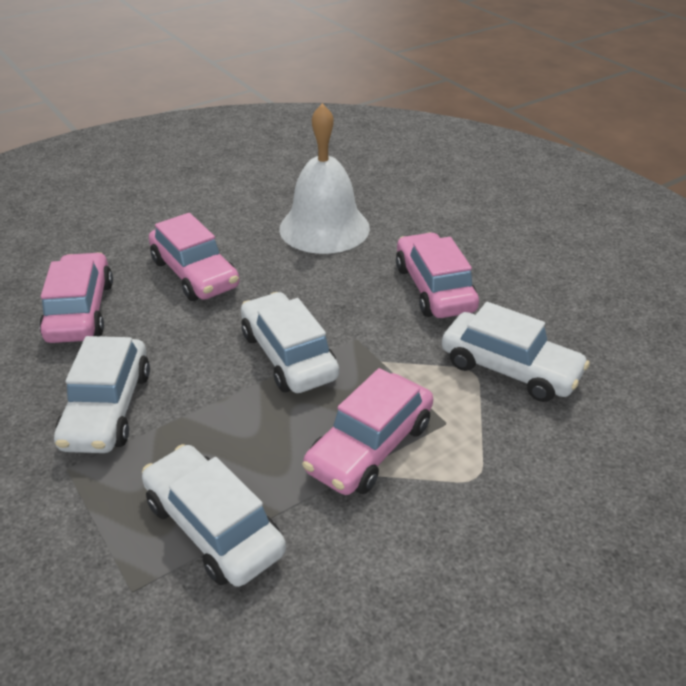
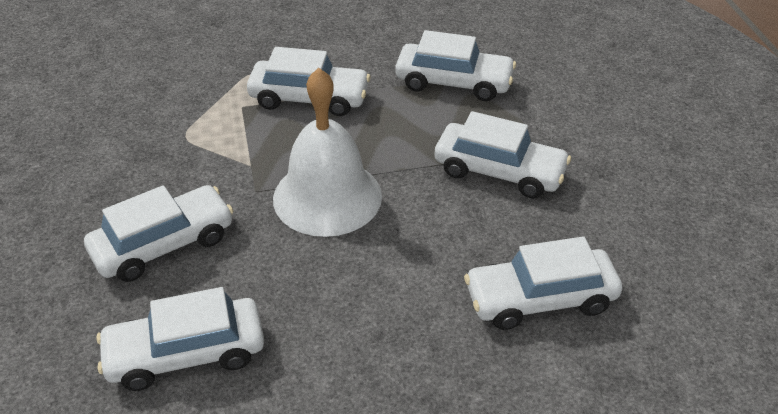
pink car: 4 -> 0
white car: 4 -> 6

